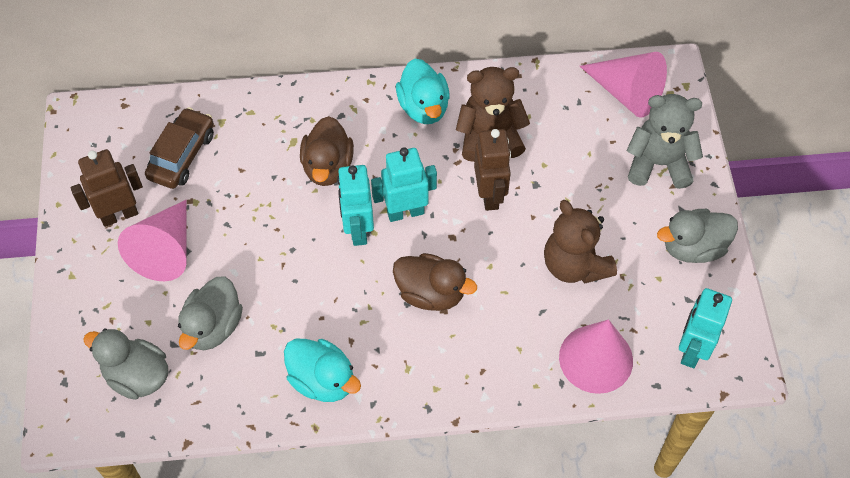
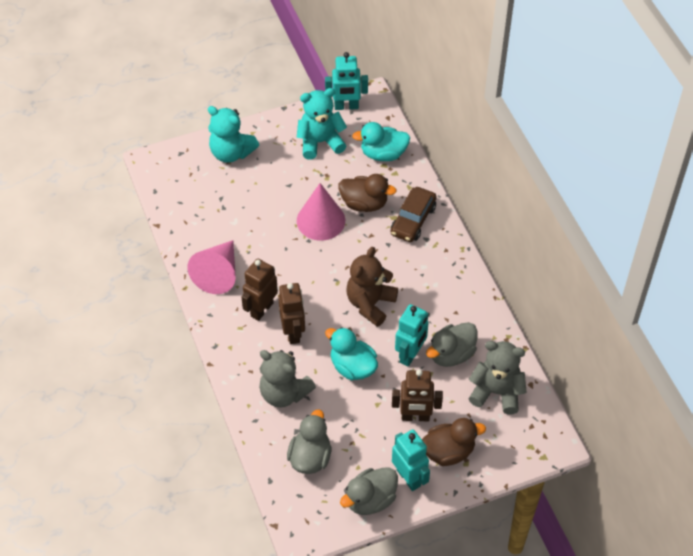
brown robot: 2 -> 3
brown teddy bear: 2 -> 1
grey teddy bear: 1 -> 2
pink cone: 3 -> 2
turquoise teddy bear: 0 -> 2

